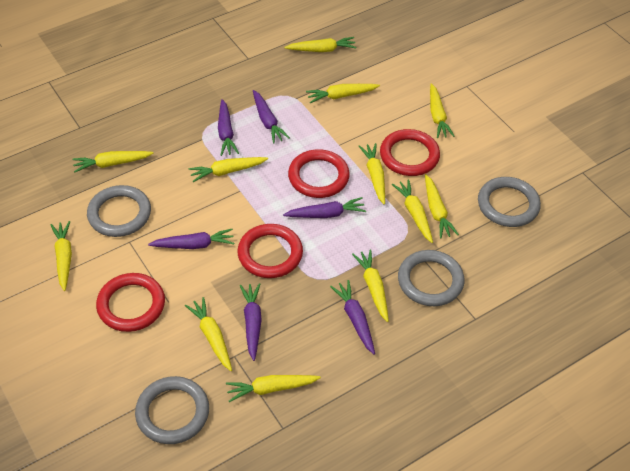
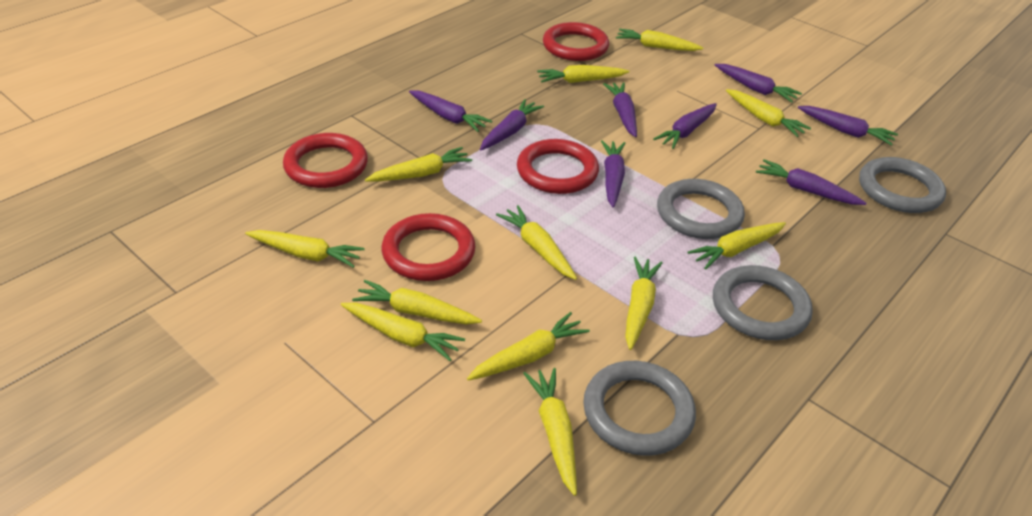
purple carrot: 6 -> 8

